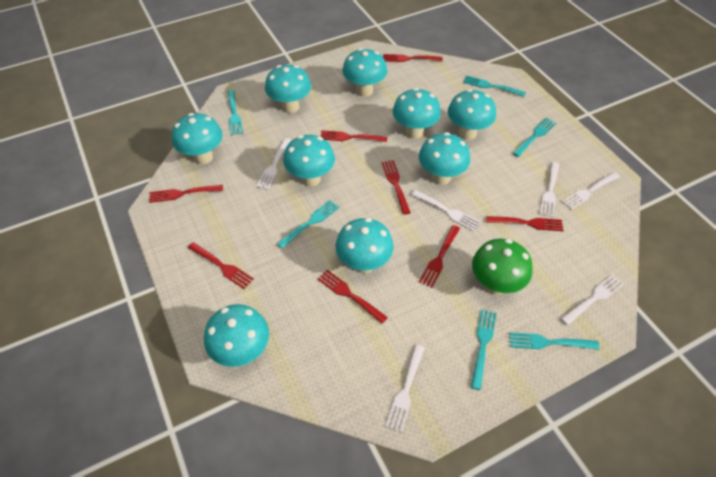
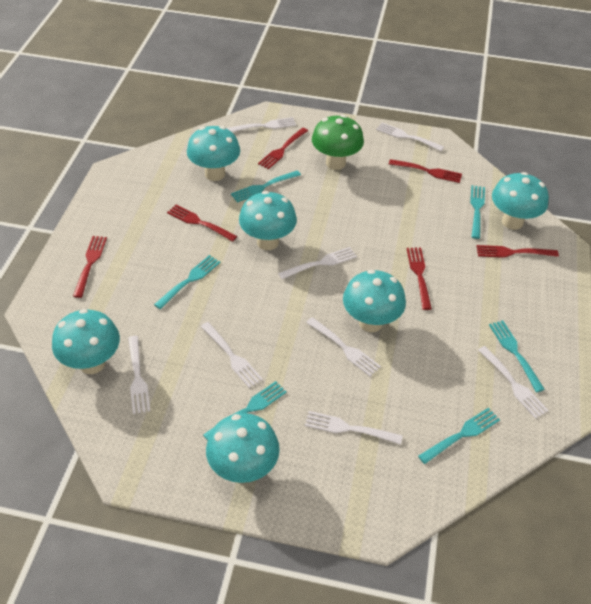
red fork: 8 -> 6
turquoise mushroom: 9 -> 6
white fork: 6 -> 8

